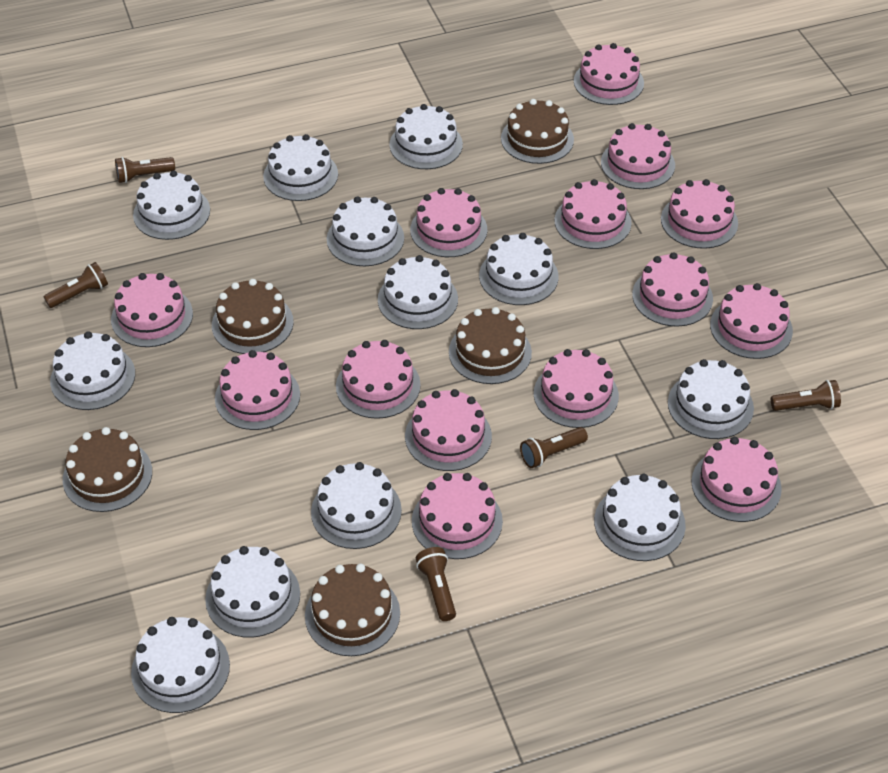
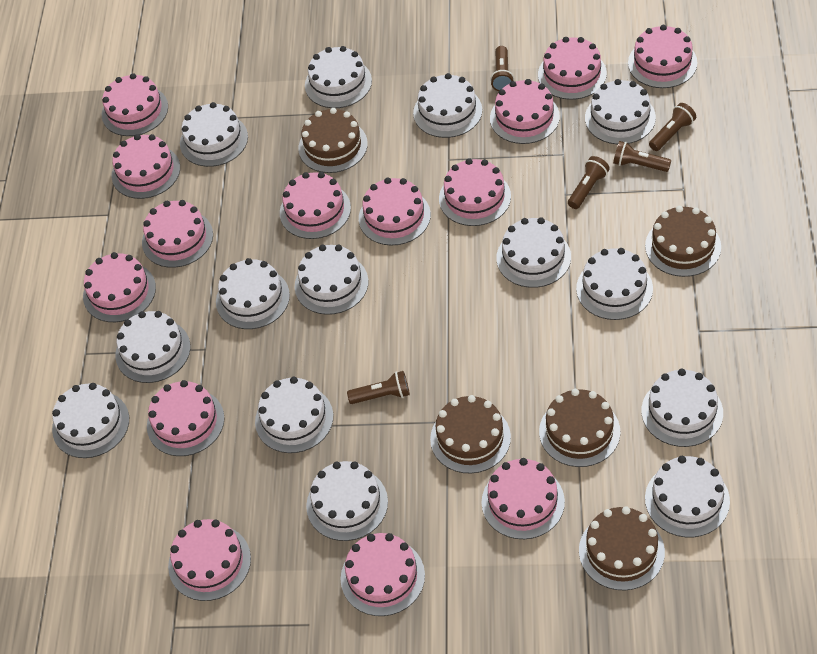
white cake: 12 -> 14

